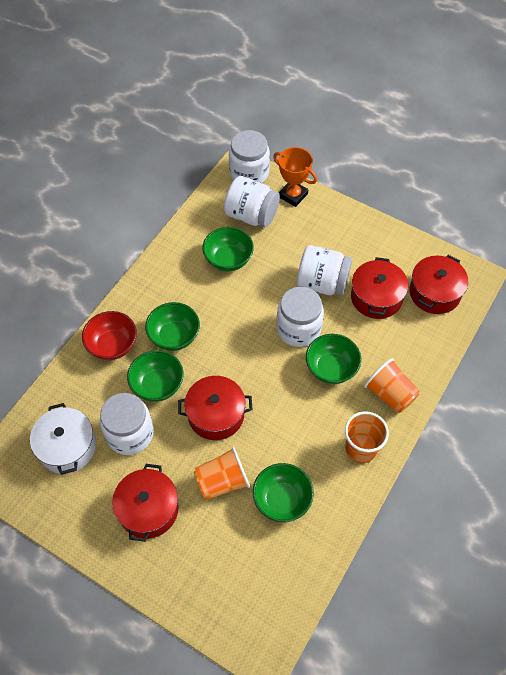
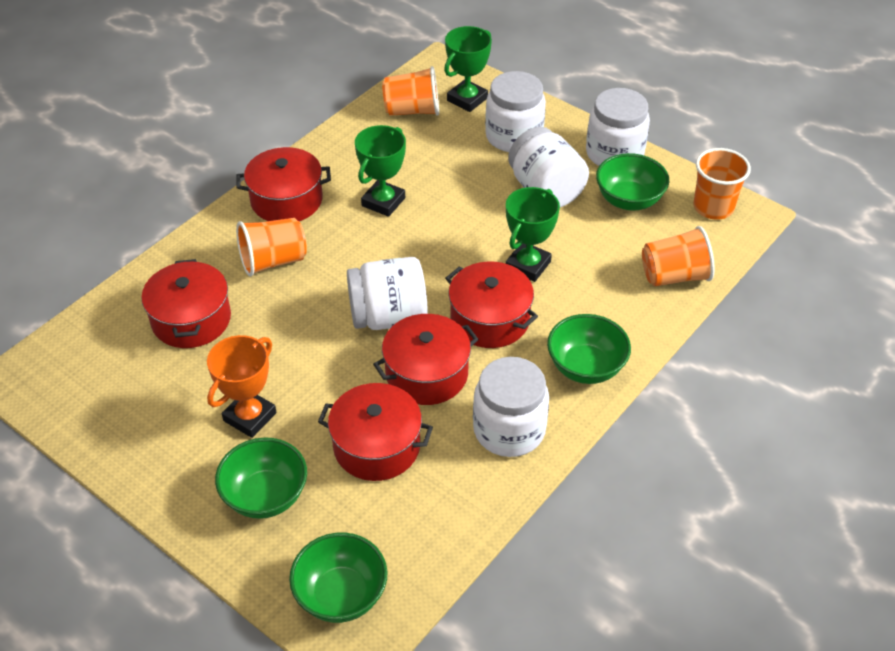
green bowl: 5 -> 4
green trophy: 0 -> 3
orange cup: 3 -> 4
red bowl: 1 -> 0
red pot: 4 -> 5
white pot: 1 -> 0

